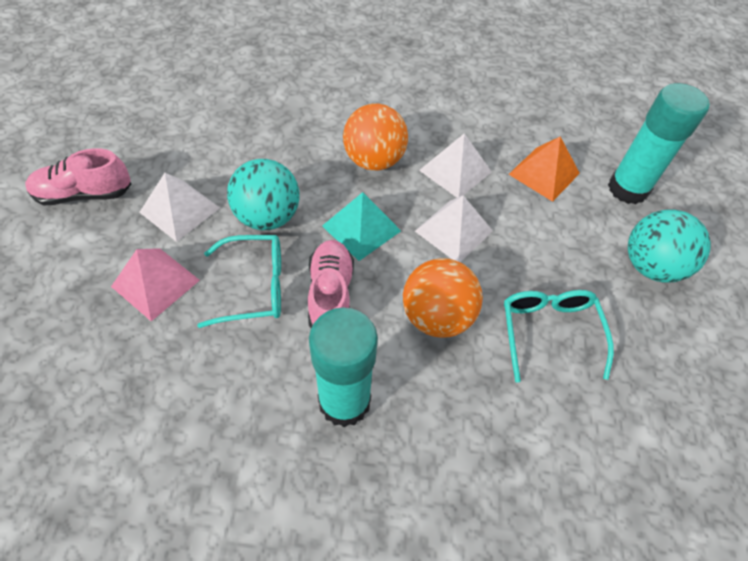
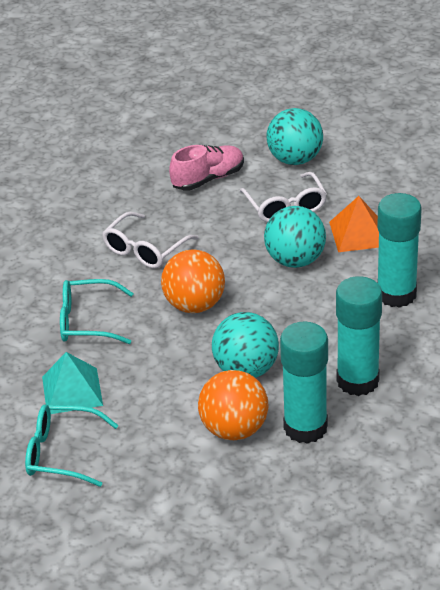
pink pyramid: 1 -> 0
pink shoe: 2 -> 1
turquoise ball: 2 -> 3
turquoise glue stick: 2 -> 3
white glasses: 0 -> 2
white pyramid: 3 -> 0

